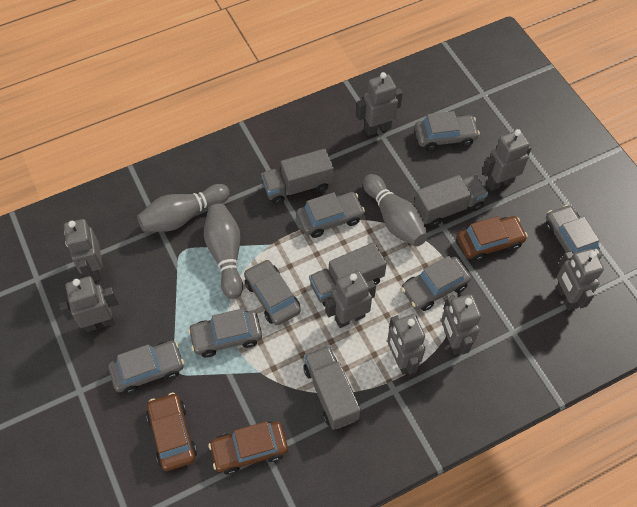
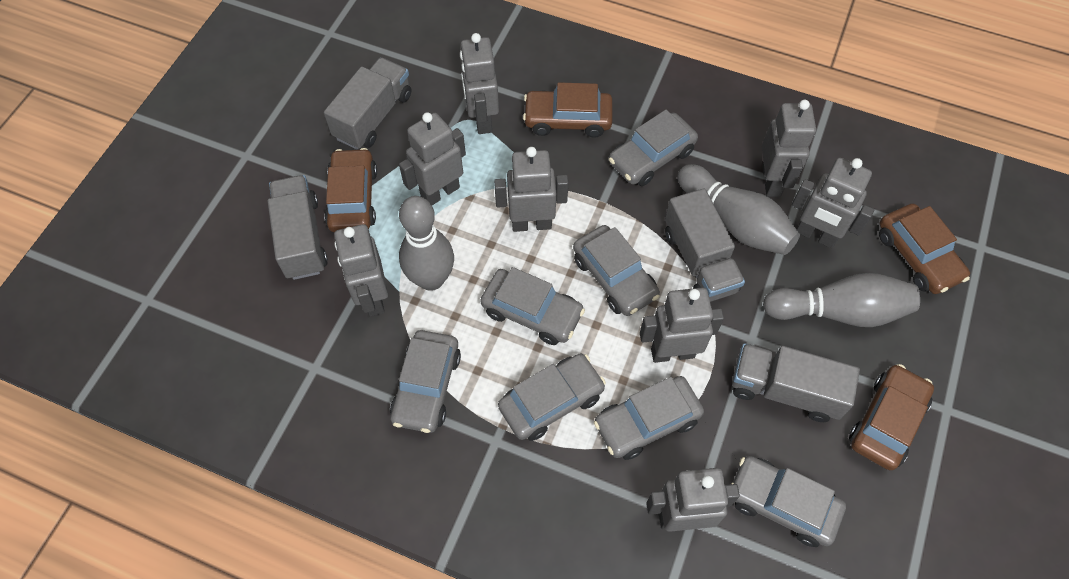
brown car: 3 -> 4

